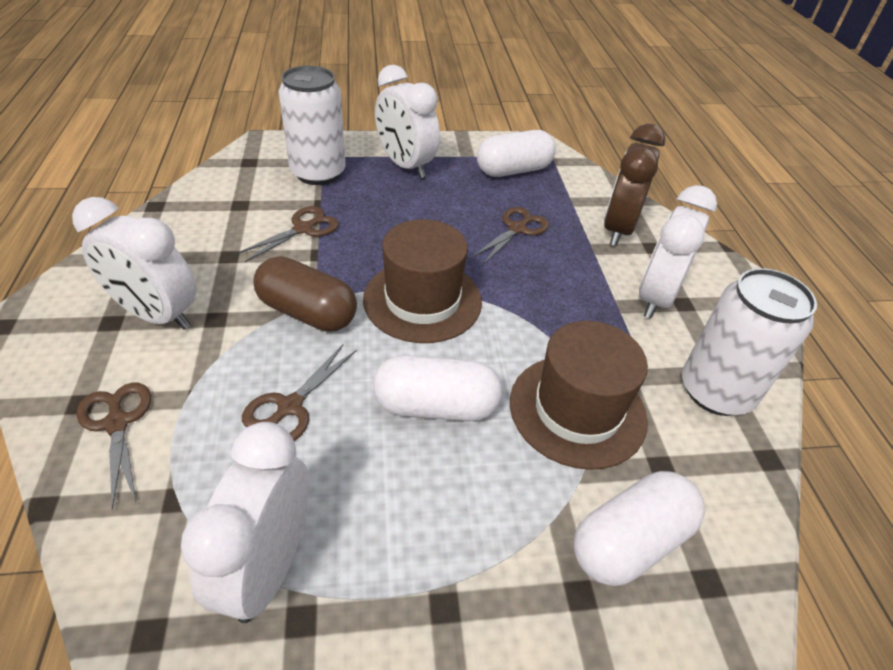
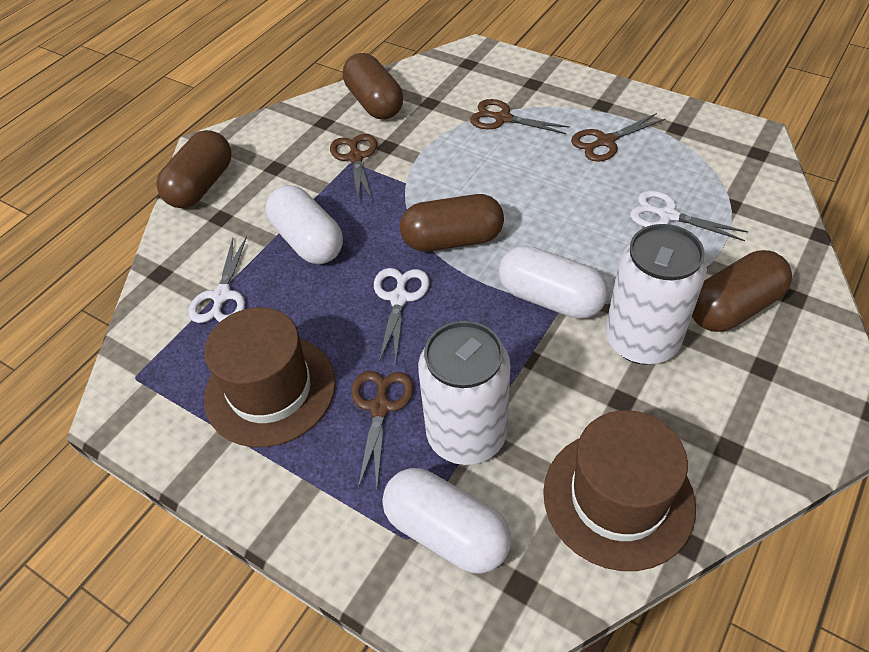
brown capsule: 1 -> 4
brown clock: 1 -> 0
white clock: 4 -> 0
white scissors: 0 -> 3

